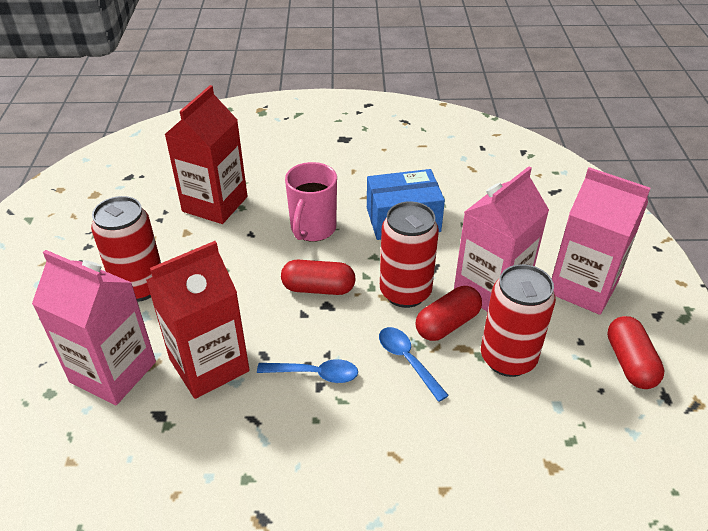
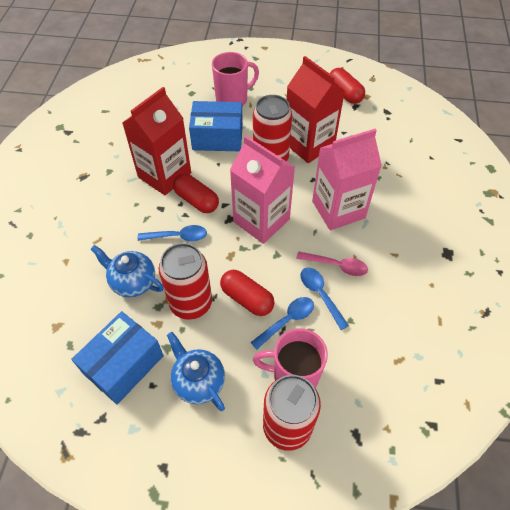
blue box: 1 -> 2
blue spoon: 2 -> 3
blue teapot: 0 -> 2
pink carton: 3 -> 2
pink mug: 1 -> 2
pink spoon: 0 -> 1

